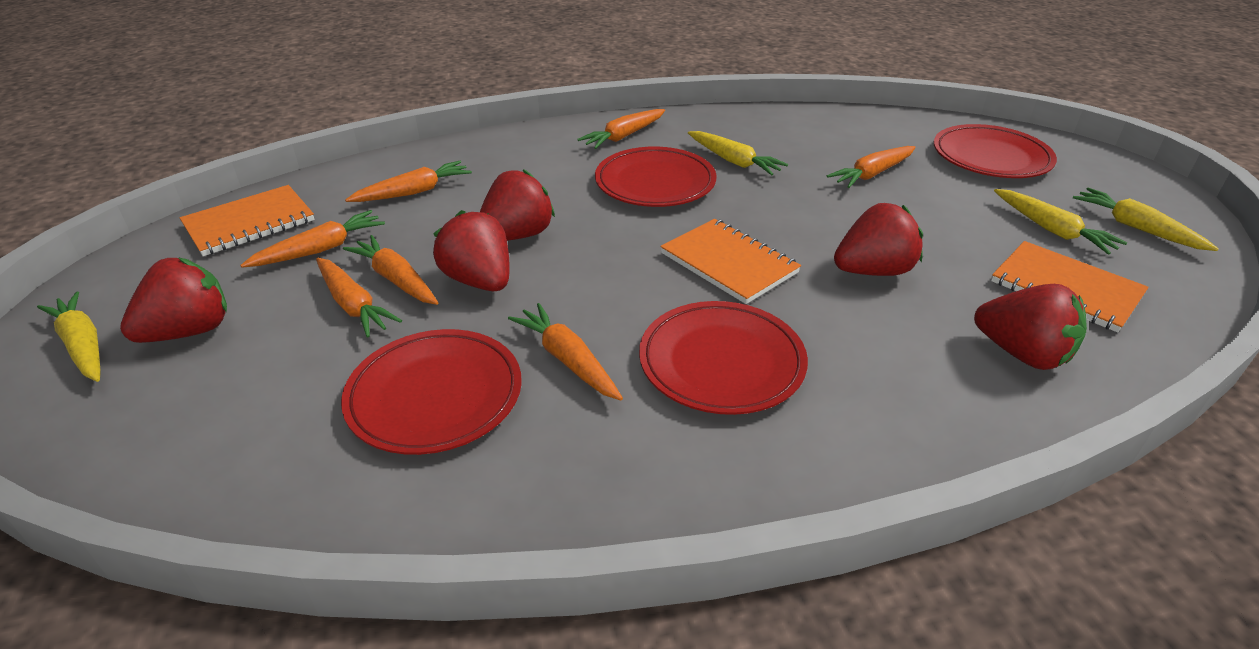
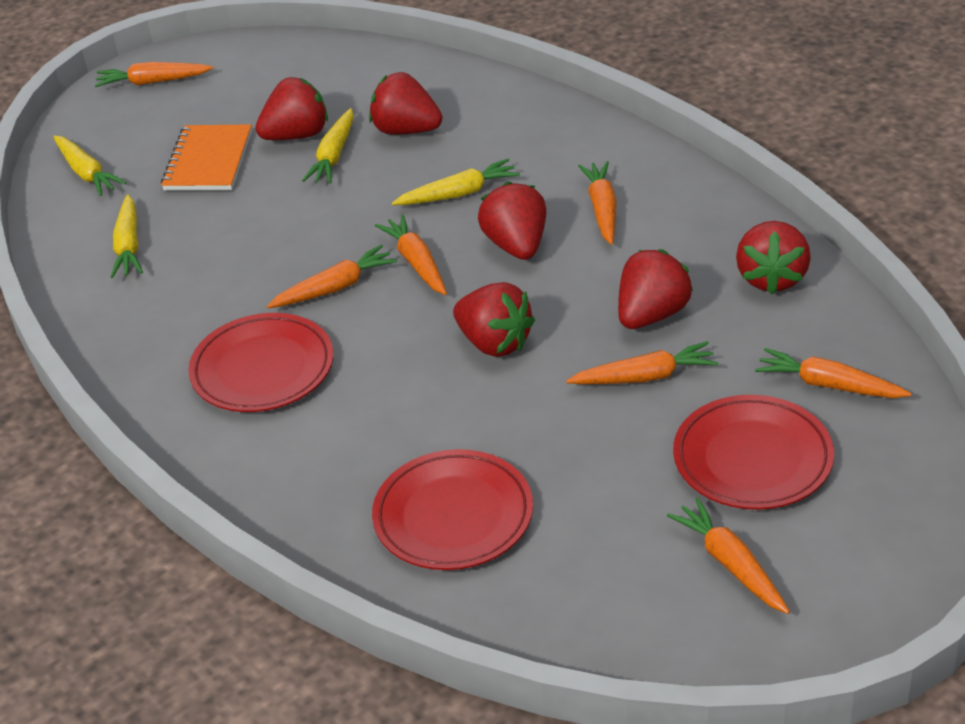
orange notebook: 3 -> 1
red plate: 4 -> 3
red strawberry: 5 -> 6

